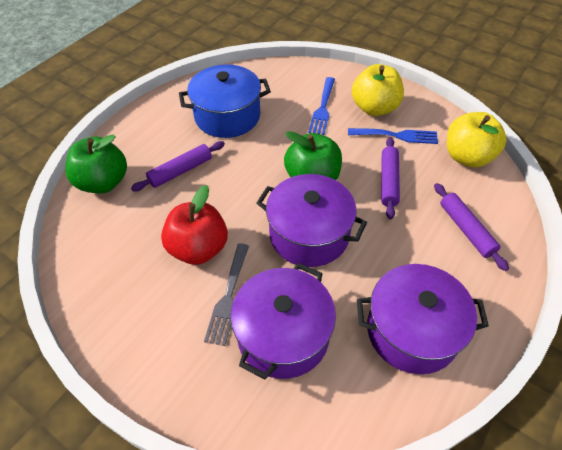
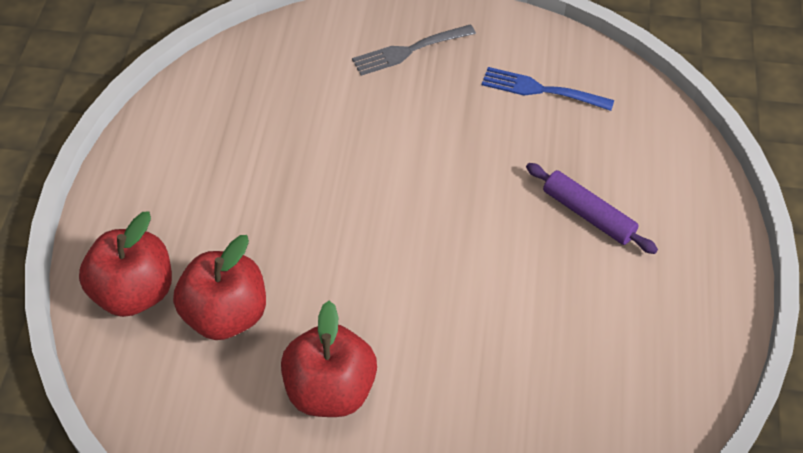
blue fork: 2 -> 1
blue pot: 1 -> 0
green apple: 2 -> 0
purple pot: 3 -> 0
purple rolling pin: 3 -> 1
red apple: 1 -> 3
yellow apple: 2 -> 0

